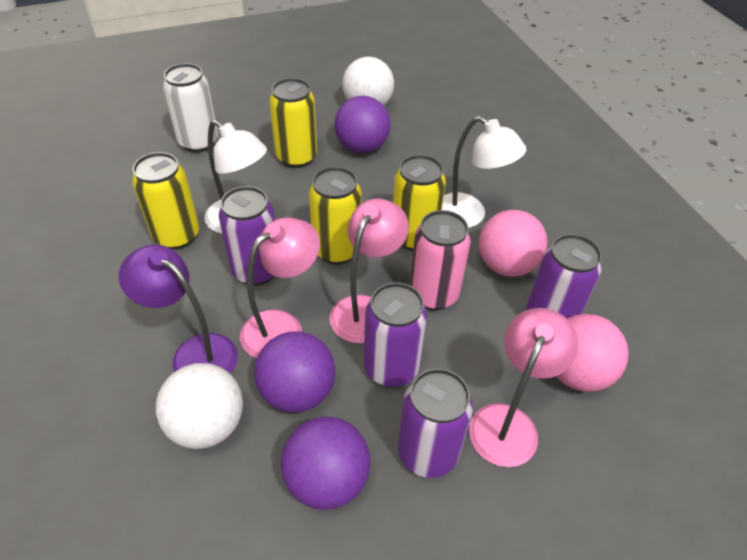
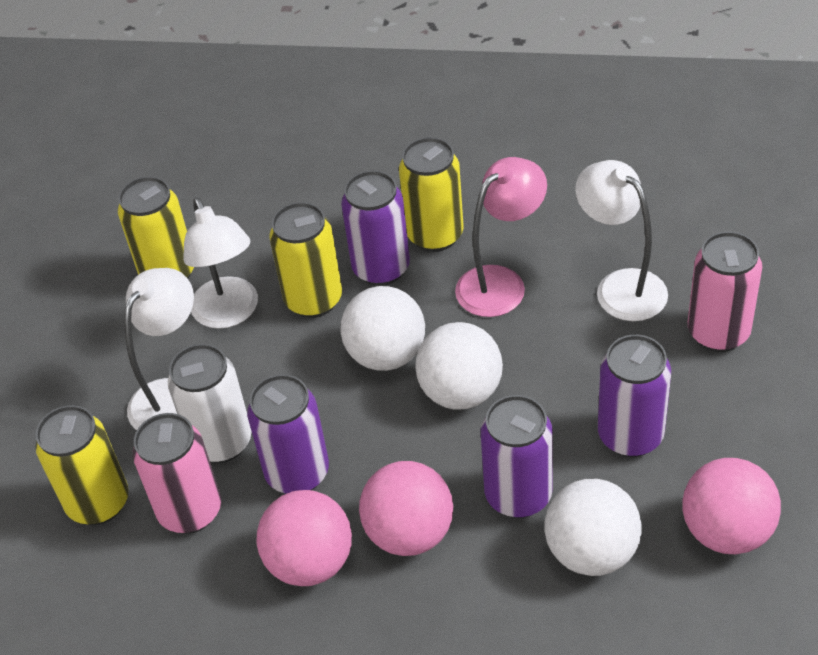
pink ball: 2 -> 3
pink can: 1 -> 2
pink lamp: 3 -> 1
purple ball: 3 -> 0
purple lamp: 1 -> 0
white ball: 2 -> 3
white lamp: 2 -> 3

